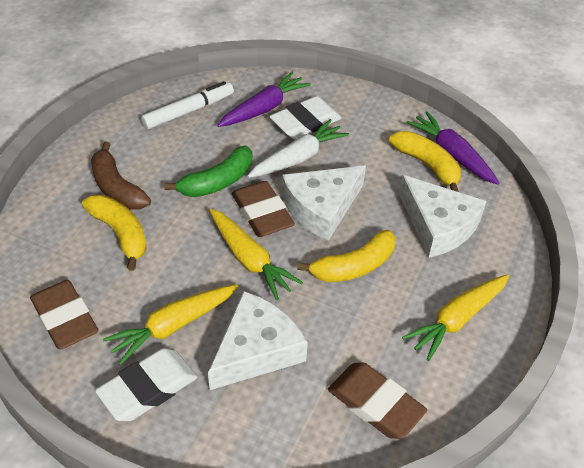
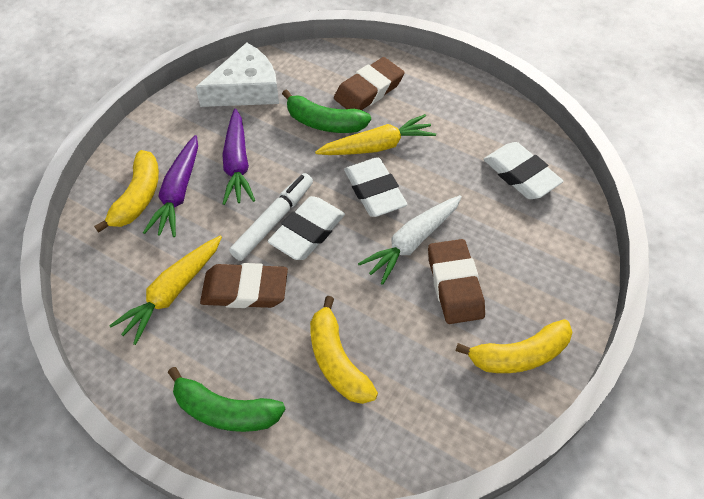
brown banana: 1 -> 0
green banana: 1 -> 2
white cheese: 3 -> 1
white eraser: 2 -> 3
yellow carrot: 3 -> 2

